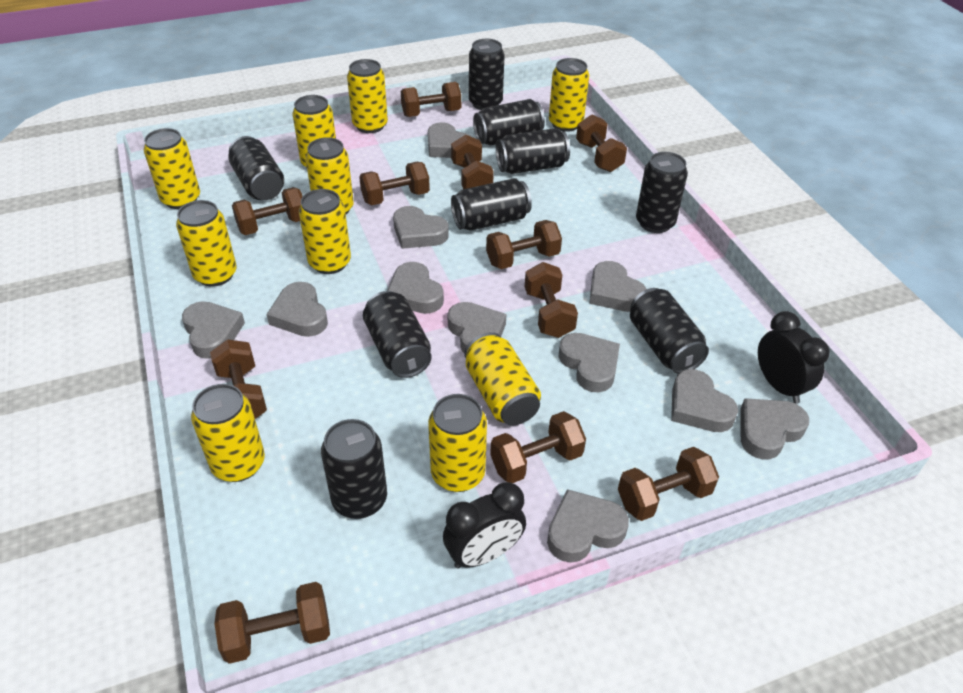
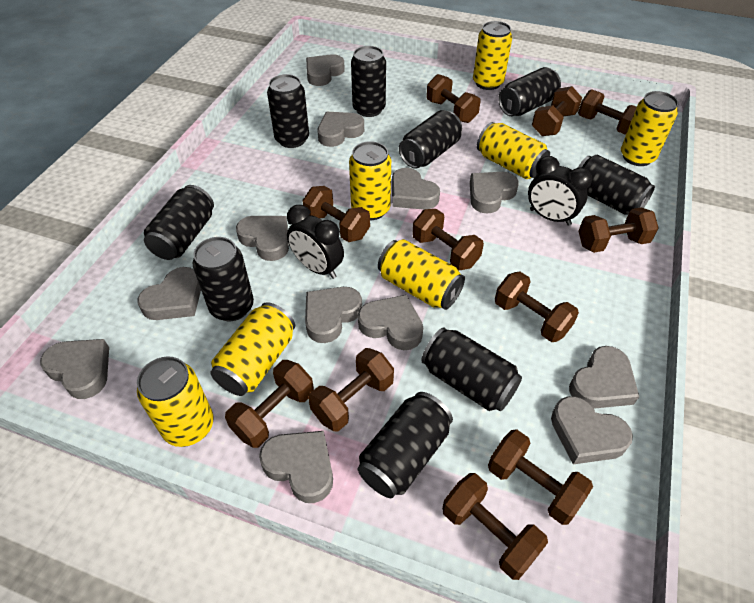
grey heart: 11 -> 12
yellow can: 10 -> 7

